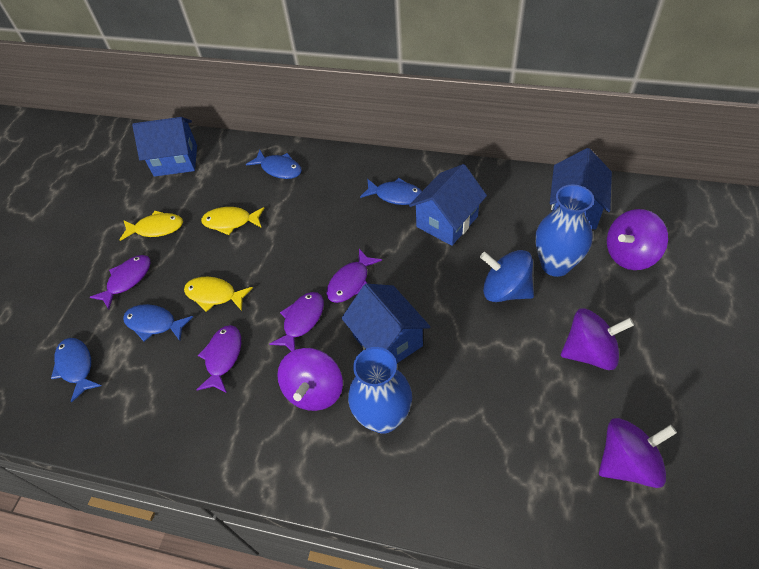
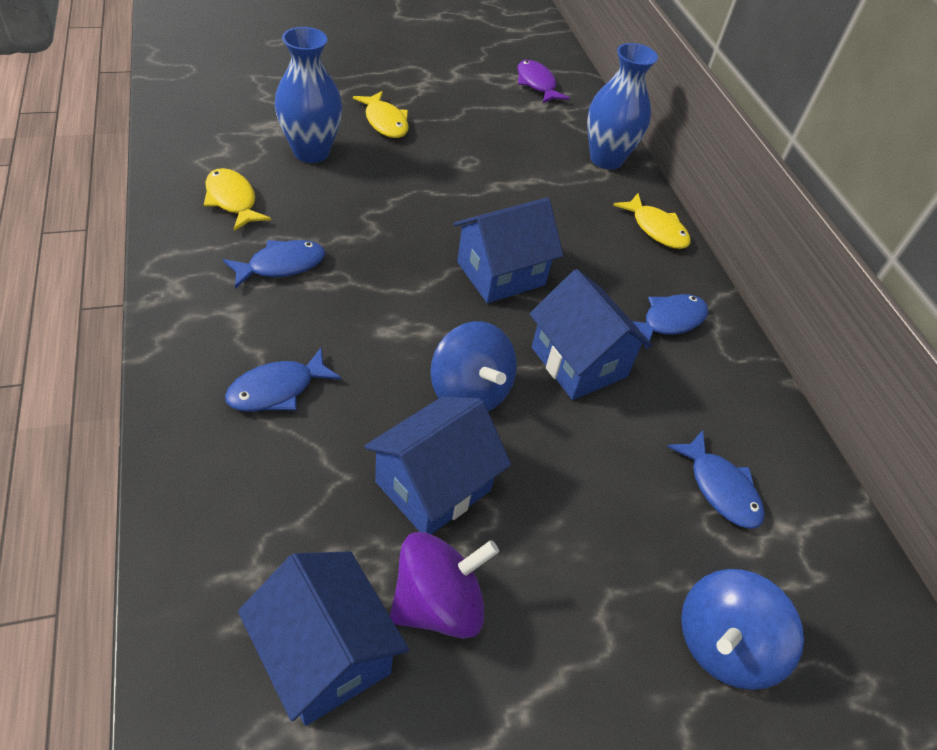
blue spinning top: 1 -> 2
purple fish: 4 -> 1
purple spinning top: 4 -> 1

